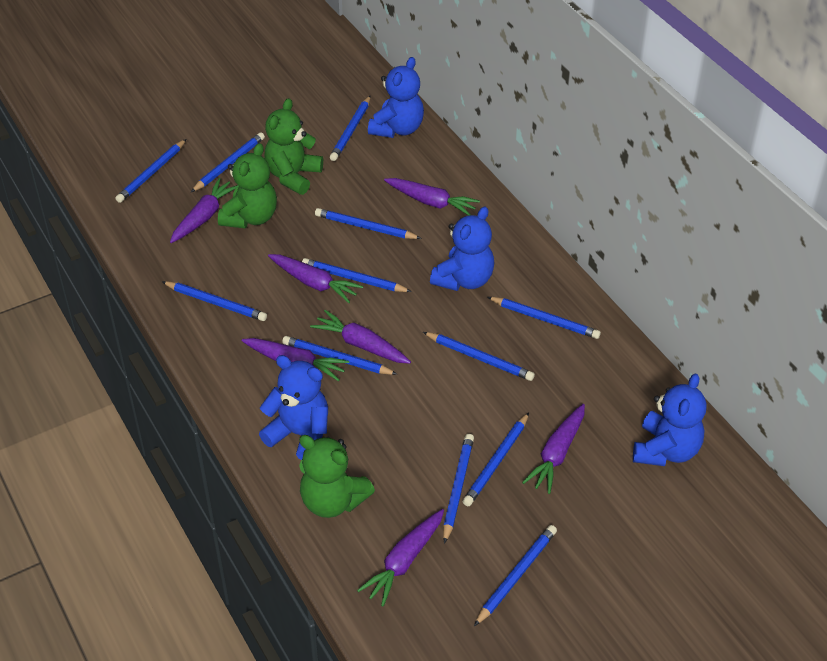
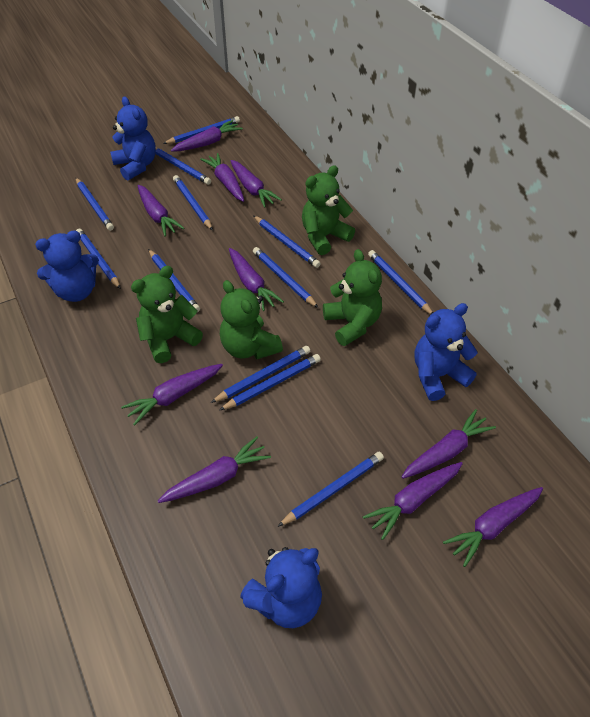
green teddy bear: 3 -> 4
purple carrot: 7 -> 10

